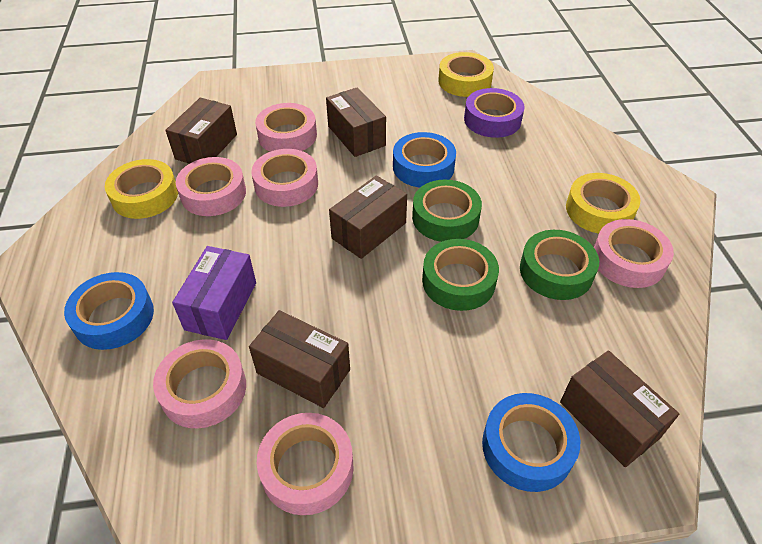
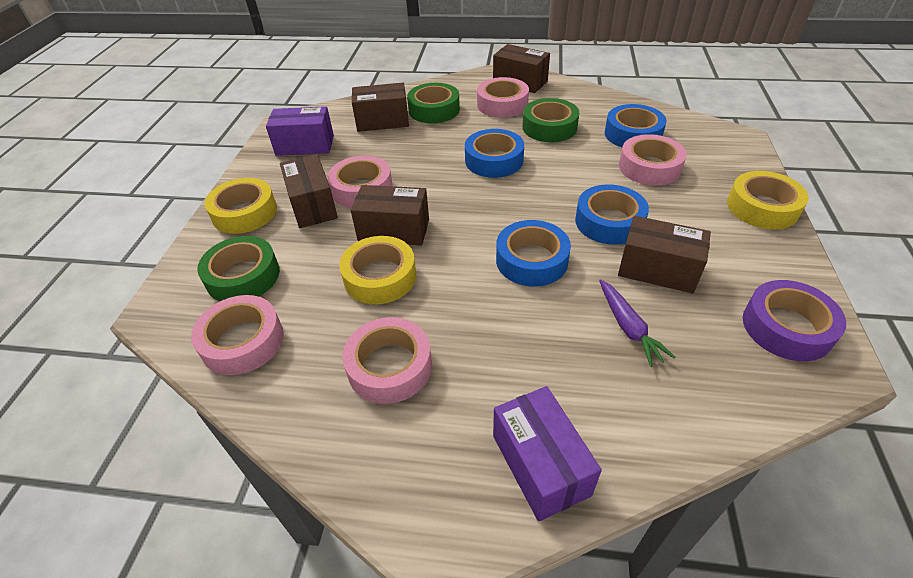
blue tape: 3 -> 4
pink tape: 6 -> 5
purple box: 1 -> 2
purple carrot: 0 -> 1

